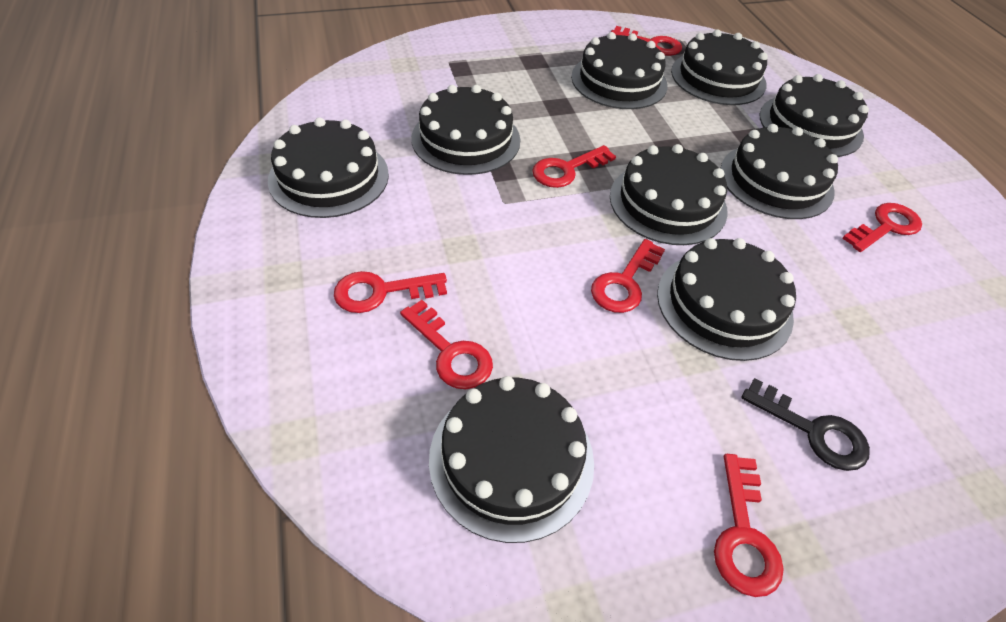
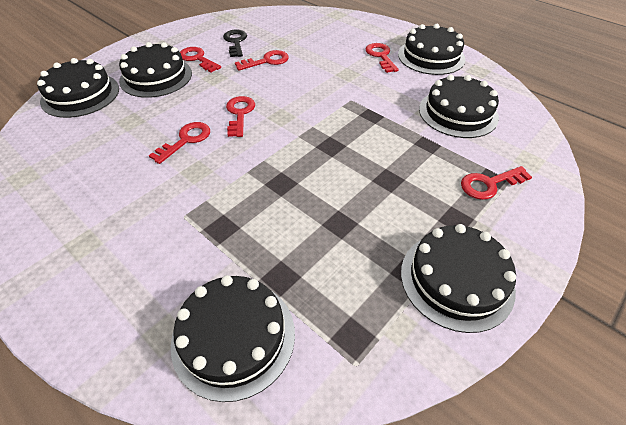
black cake: 9 -> 6
red key: 7 -> 6

